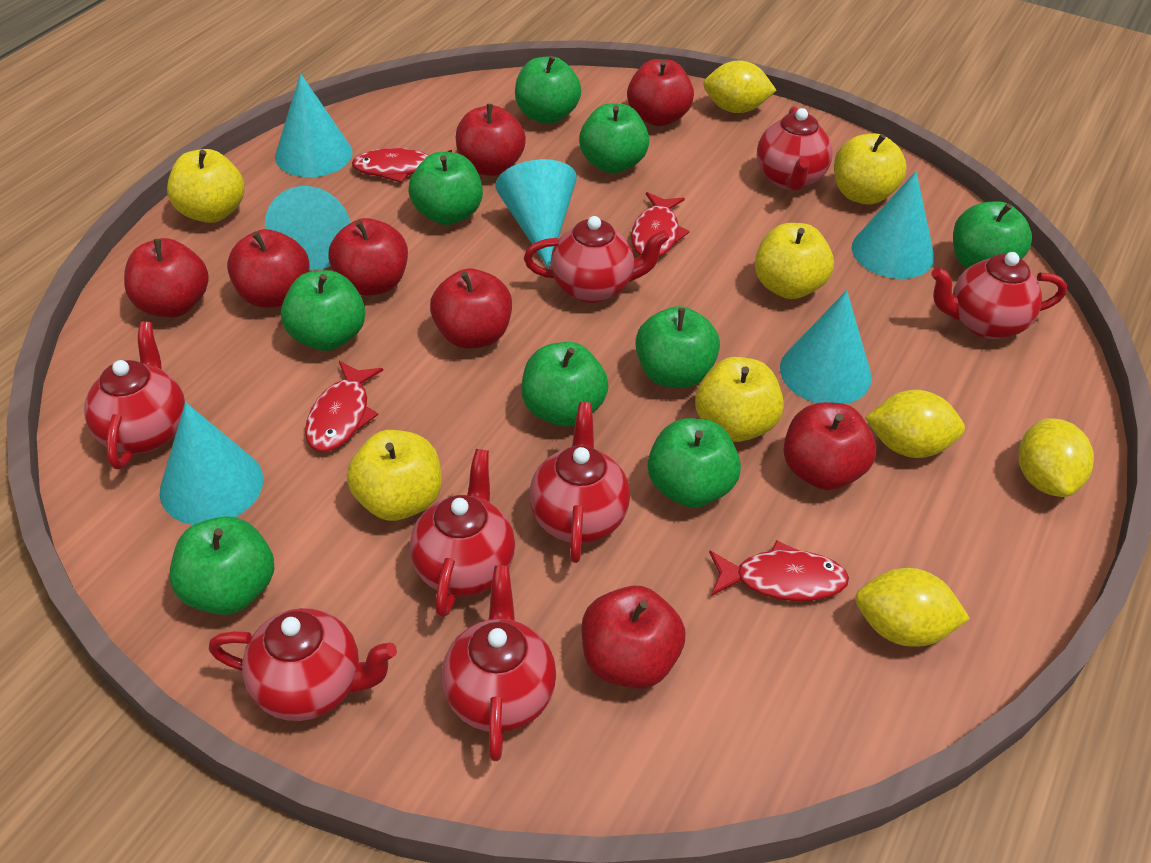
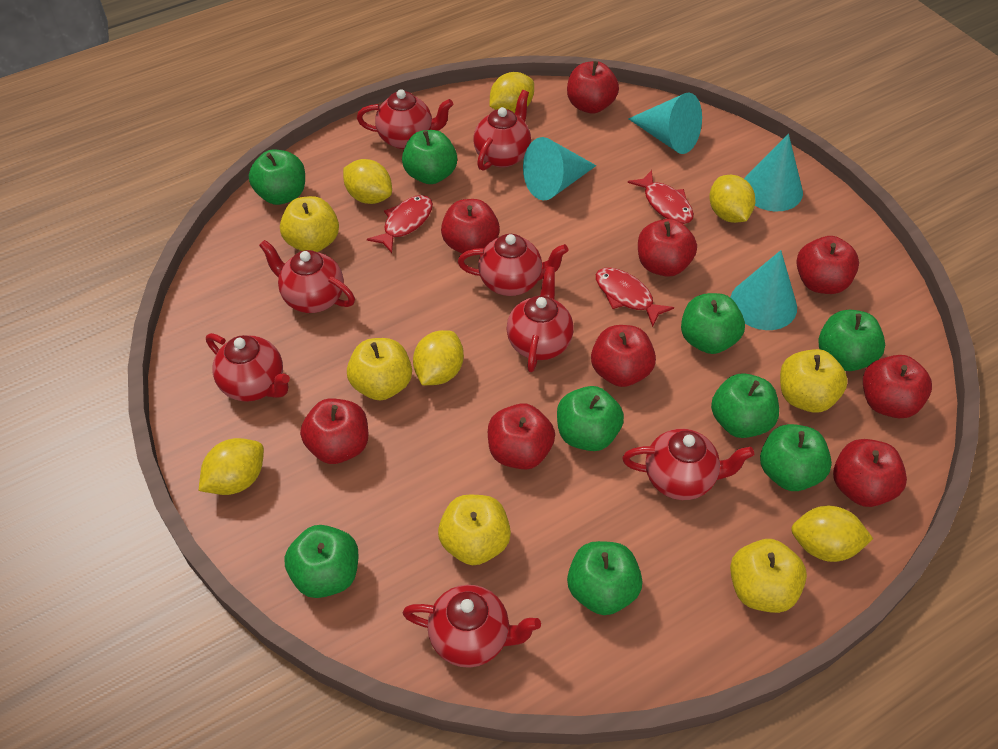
red apple: 8 -> 9
red fish: 4 -> 3
turquoise cone: 6 -> 4
yellow lemon: 4 -> 6

